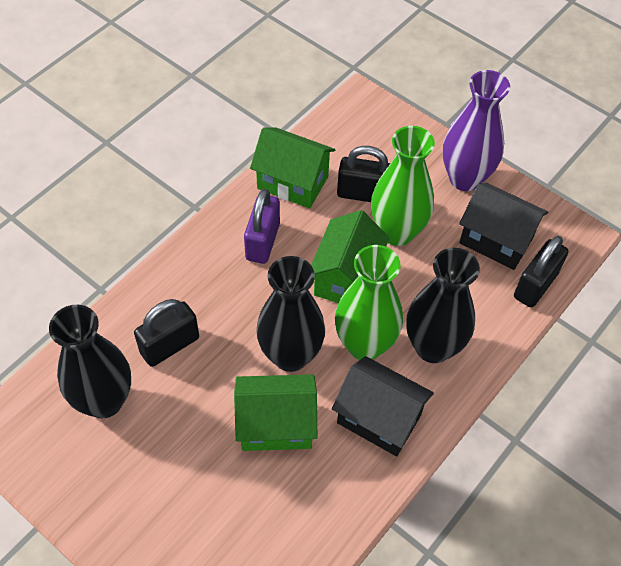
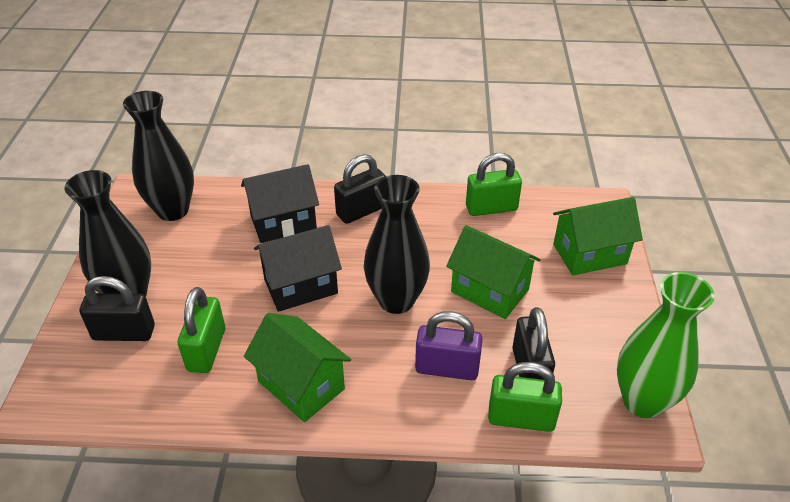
green padlock: 0 -> 3
green vase: 2 -> 1
purple vase: 1 -> 0

